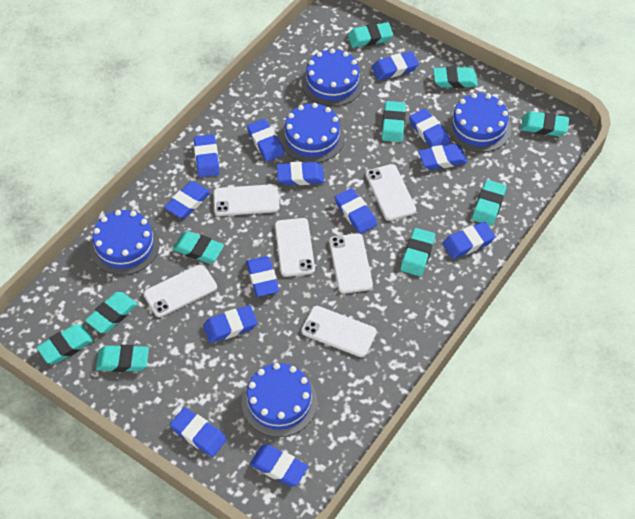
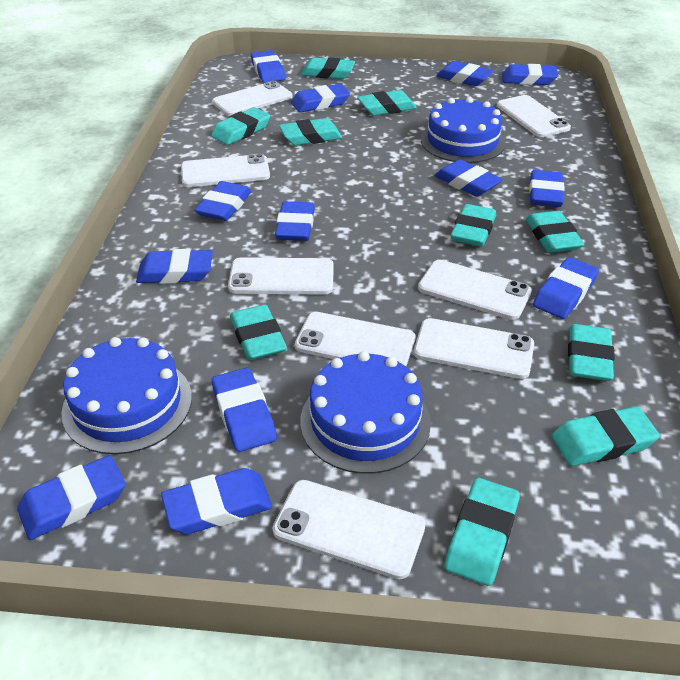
blue cake: 5 -> 3
white phone: 6 -> 8

